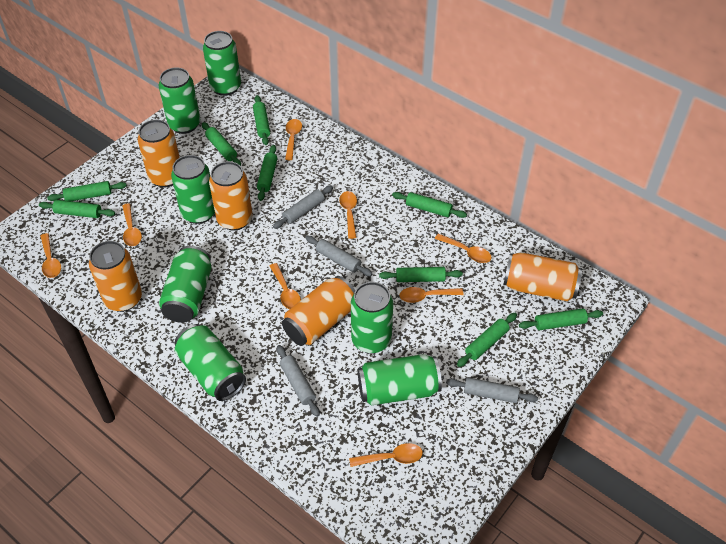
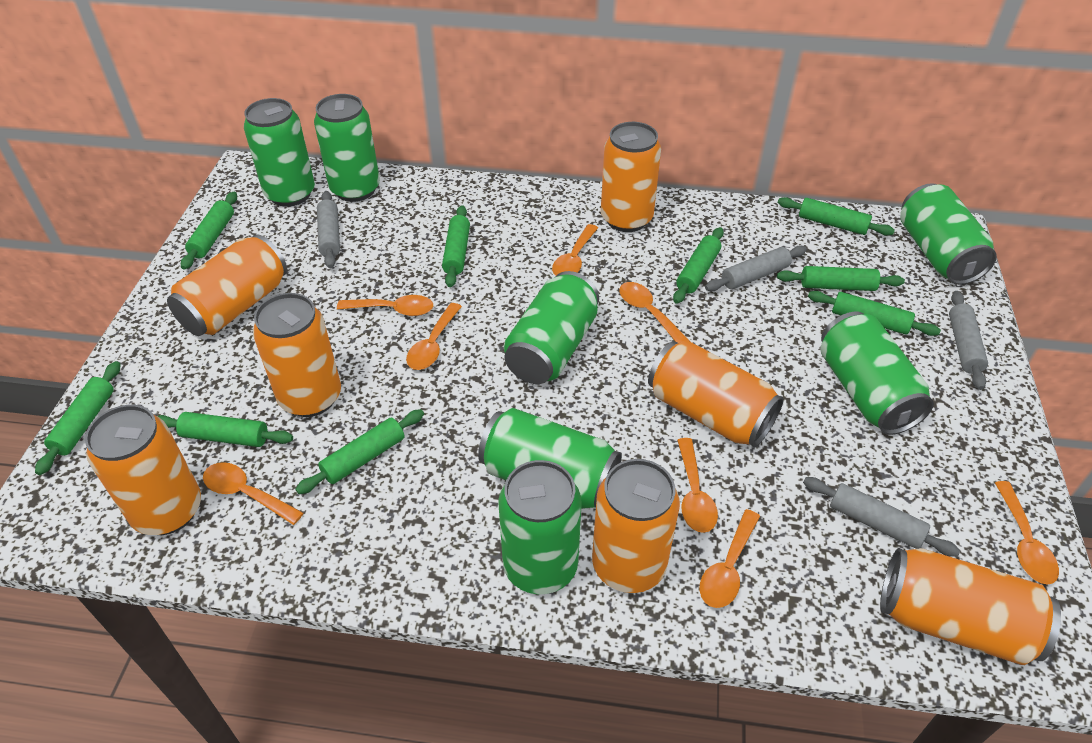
orange can: 5 -> 7

